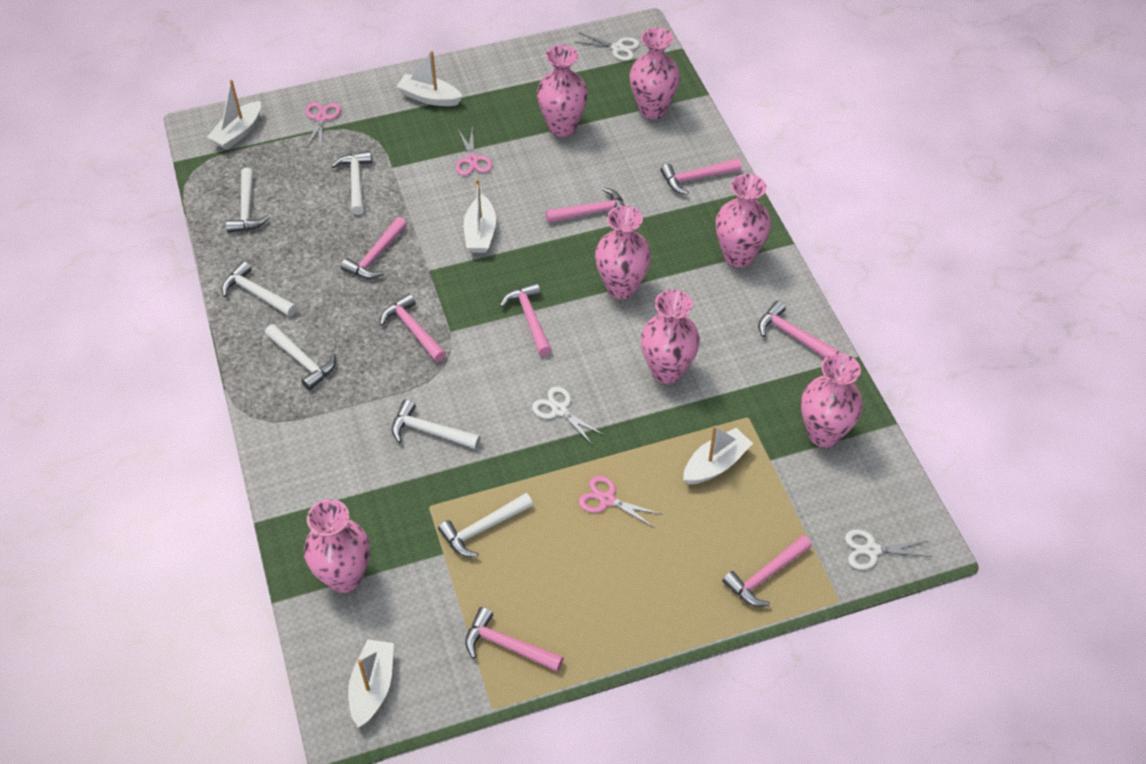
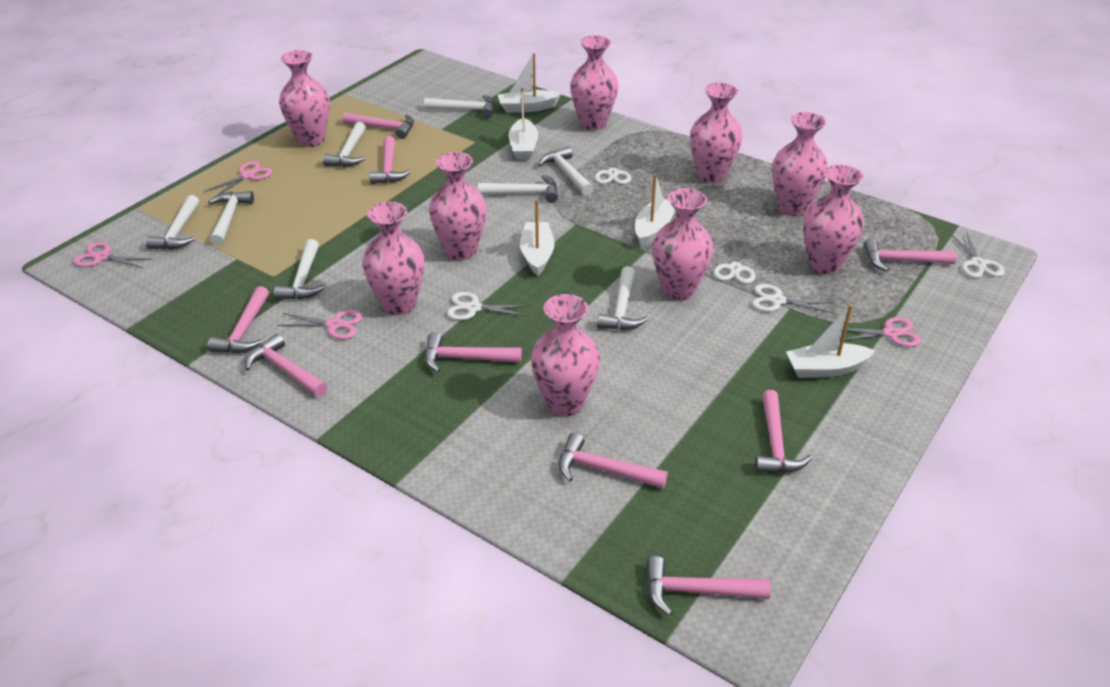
pink hammer: 8 -> 9
pink scissors: 3 -> 4
pink vase: 7 -> 9
white hammer: 6 -> 8
white scissors: 3 -> 5

